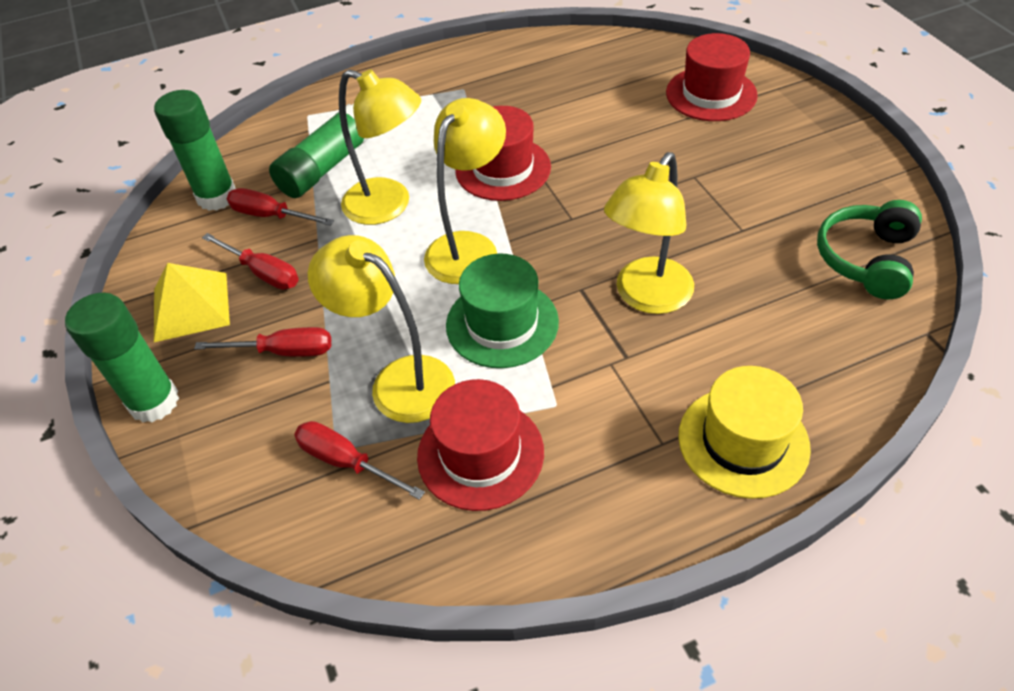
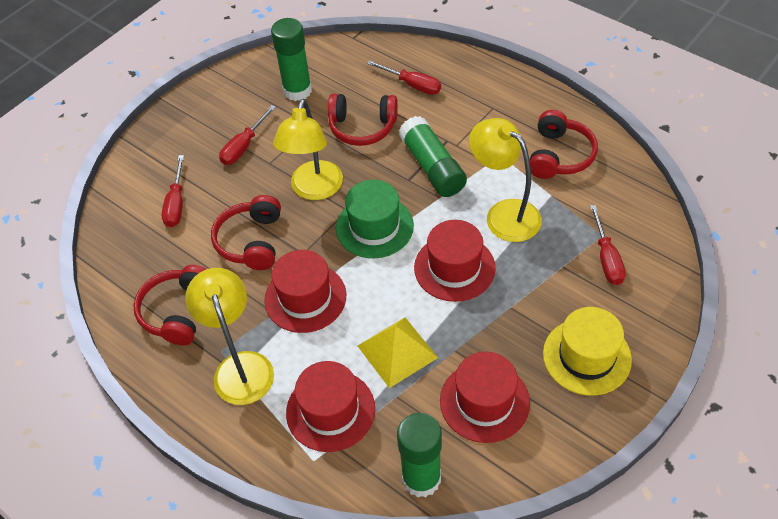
green headphones: 1 -> 0
red hat: 3 -> 4
red headphones: 0 -> 4
yellow lamp: 4 -> 3

